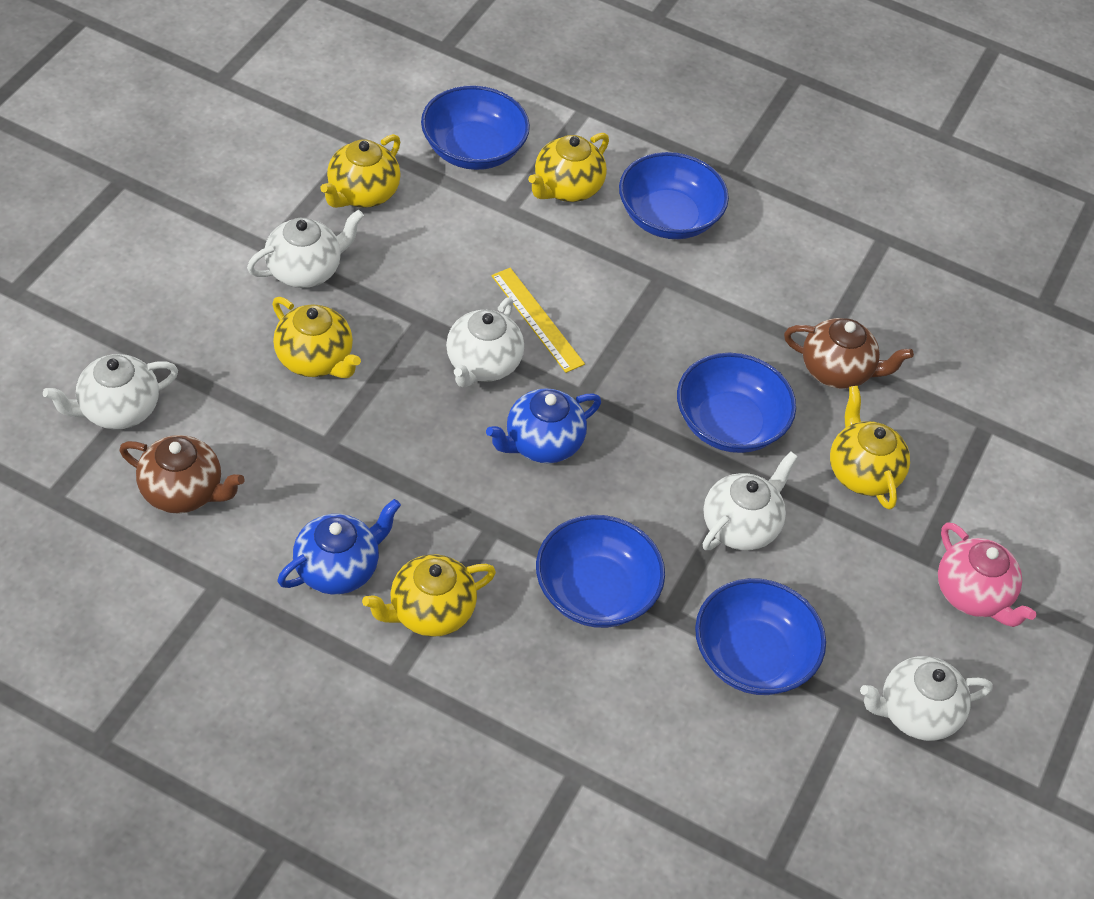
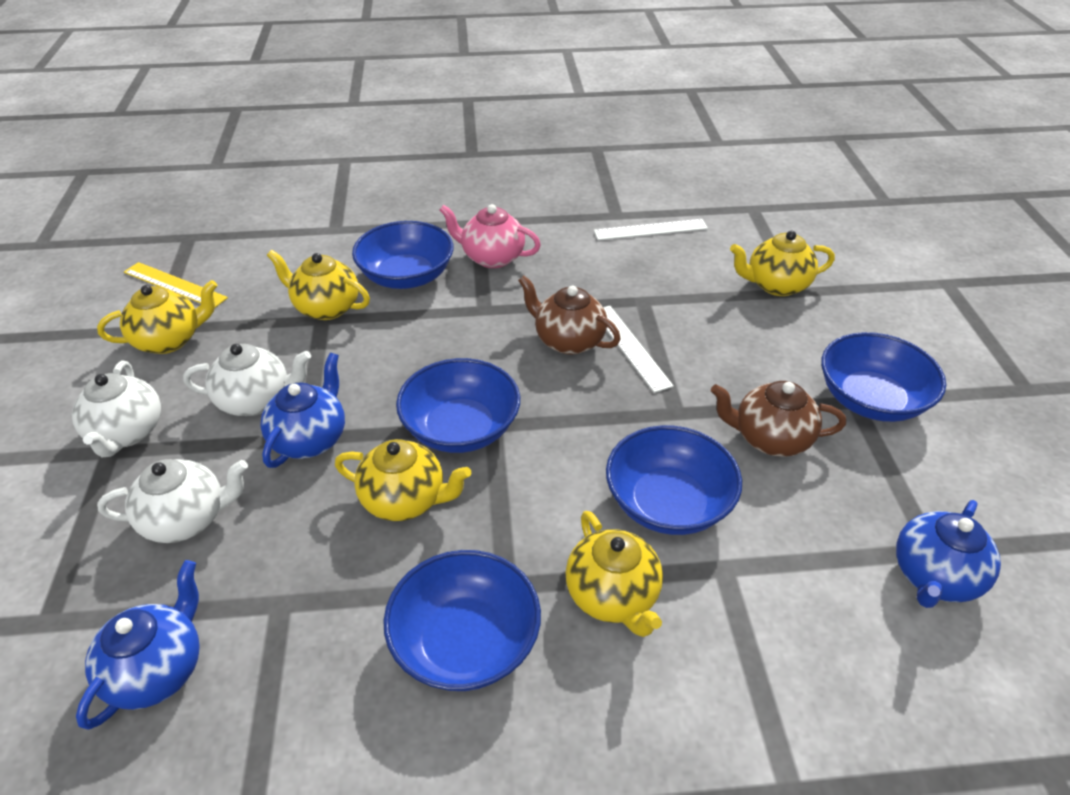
blue teapot: 2 -> 3
white ruler: 0 -> 2
white teapot: 5 -> 3

